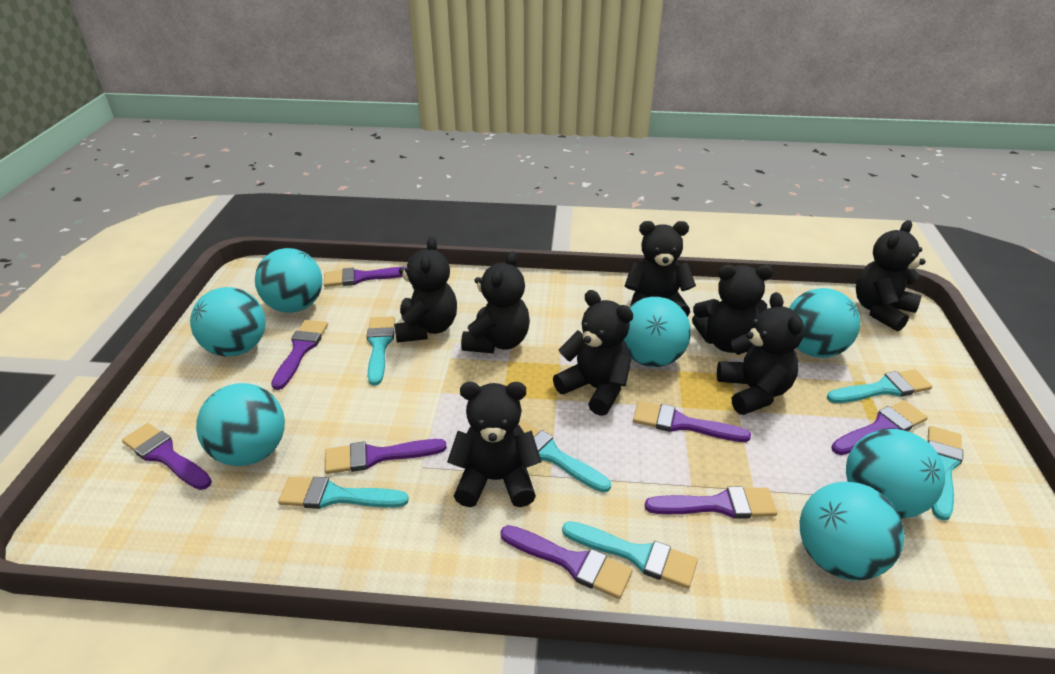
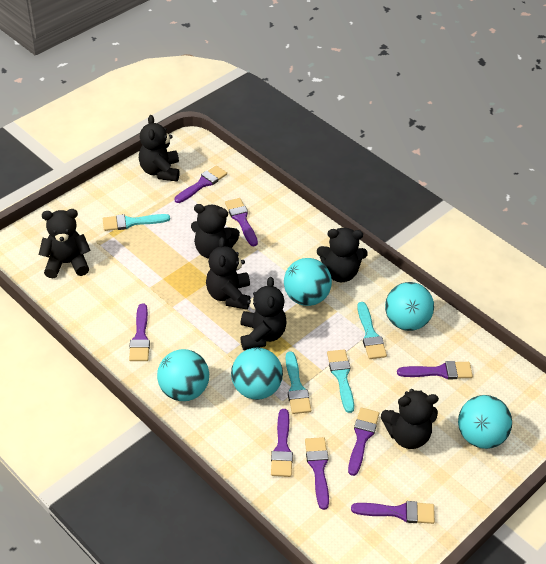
black teddy bear: 8 -> 7
turquoise ball: 7 -> 5
turquoise brush: 6 -> 4

